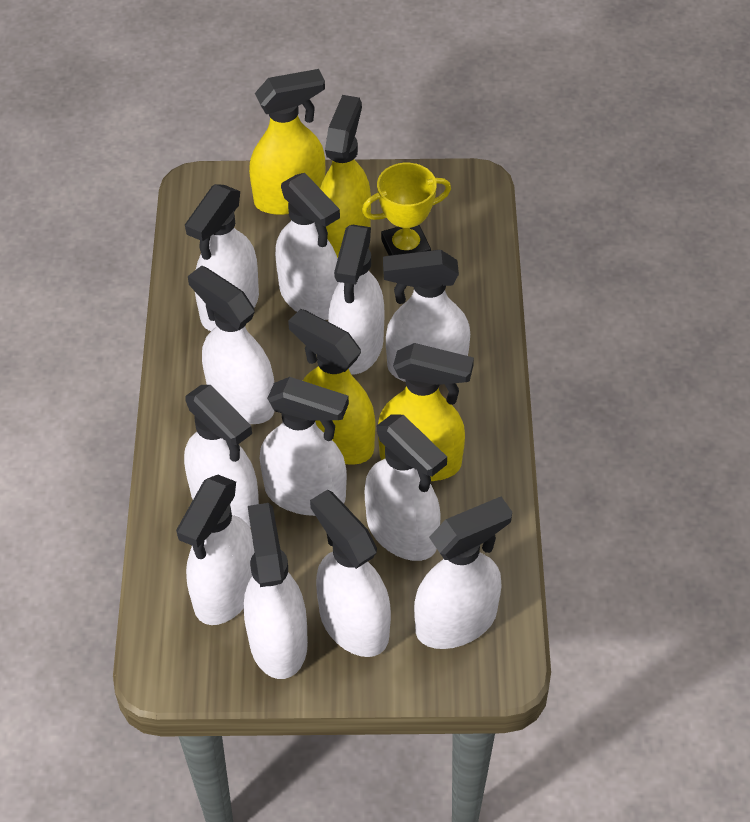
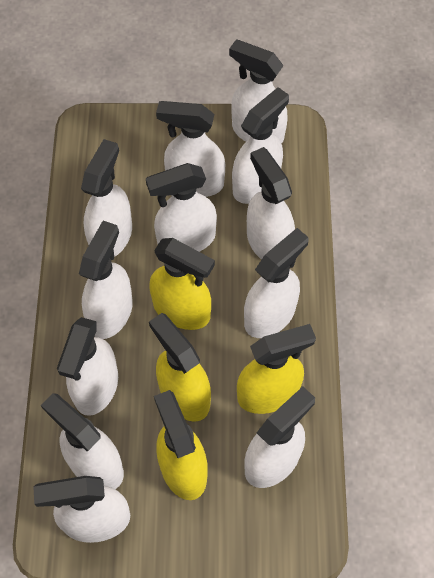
yellow trophy: 1 -> 0

